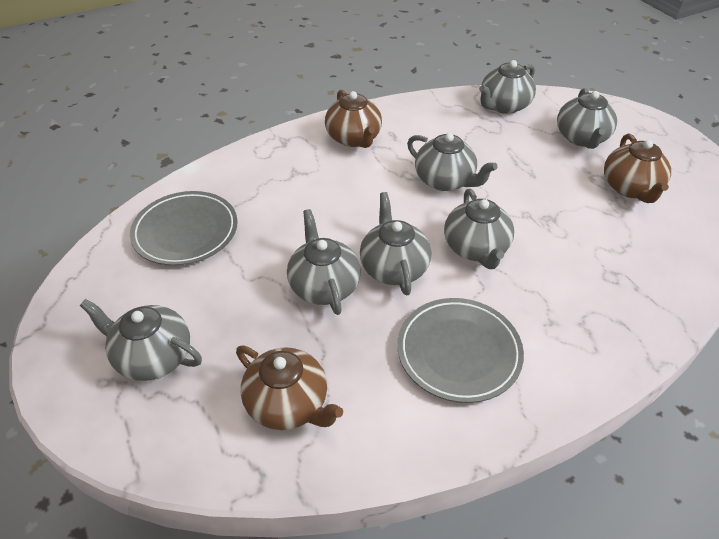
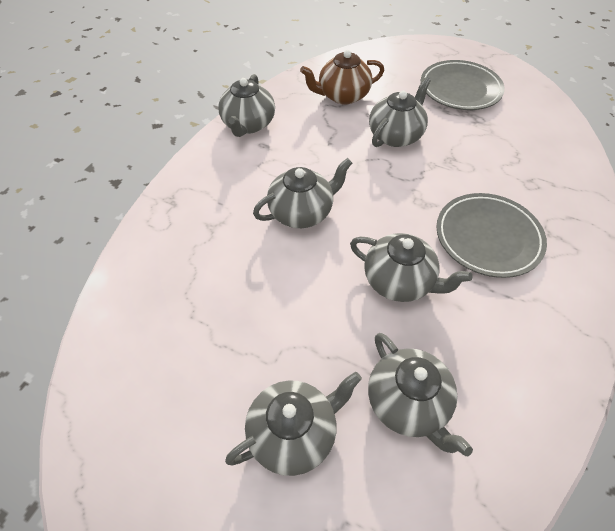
brown teapot: 3 -> 1
grey teapot: 7 -> 6

